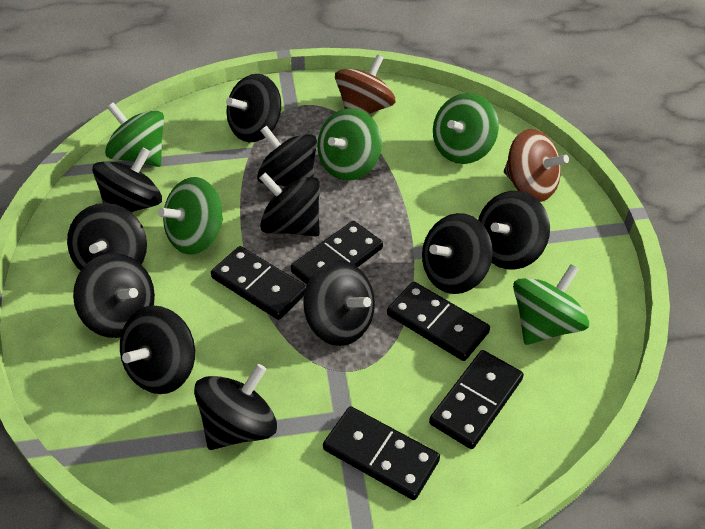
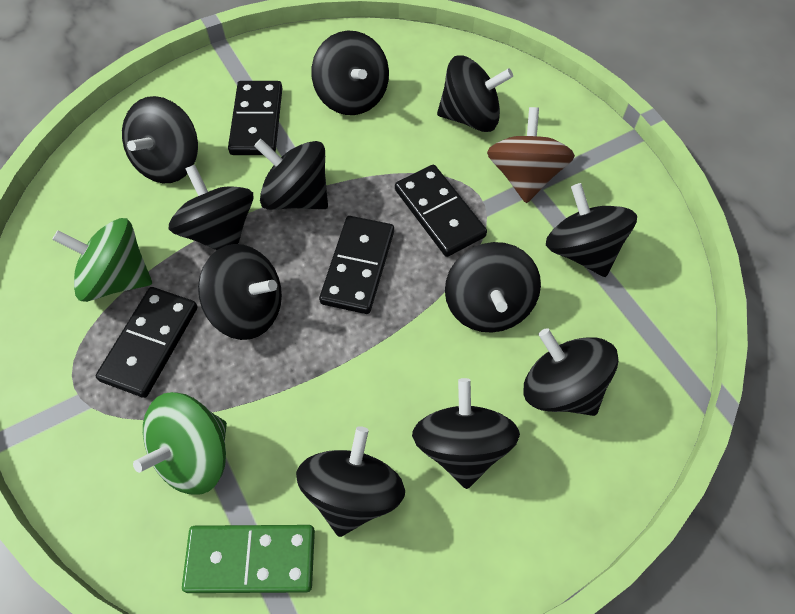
black domino: 5 -> 4
brown spinning top: 2 -> 1
green domino: 0 -> 1
green spinning top: 5 -> 2

